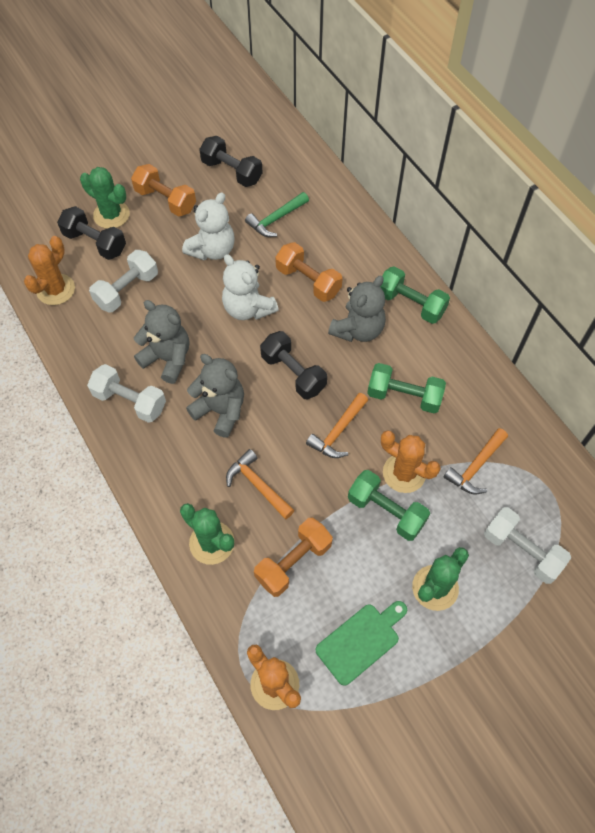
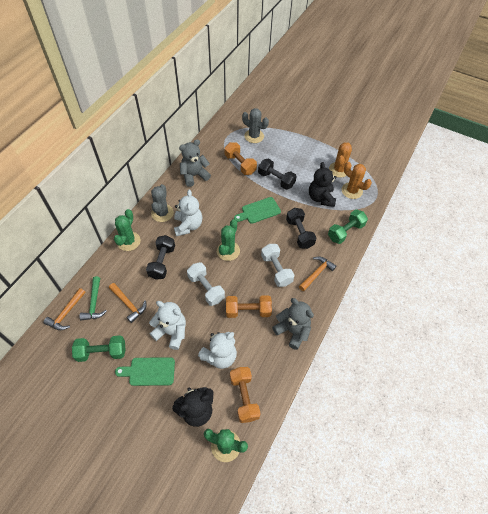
black teddy bear: 0 -> 2
green cutting board: 1 -> 2
green dumbbell: 3 -> 2
grey cactus: 0 -> 2
grey teddy bear: 3 -> 2
orange cactus: 3 -> 2
white dumbbell: 3 -> 2
white teddy bear: 2 -> 3

